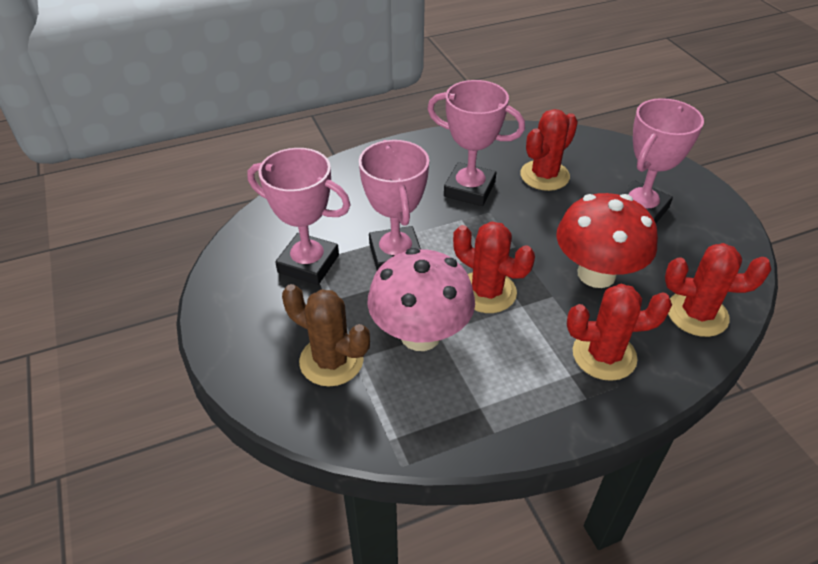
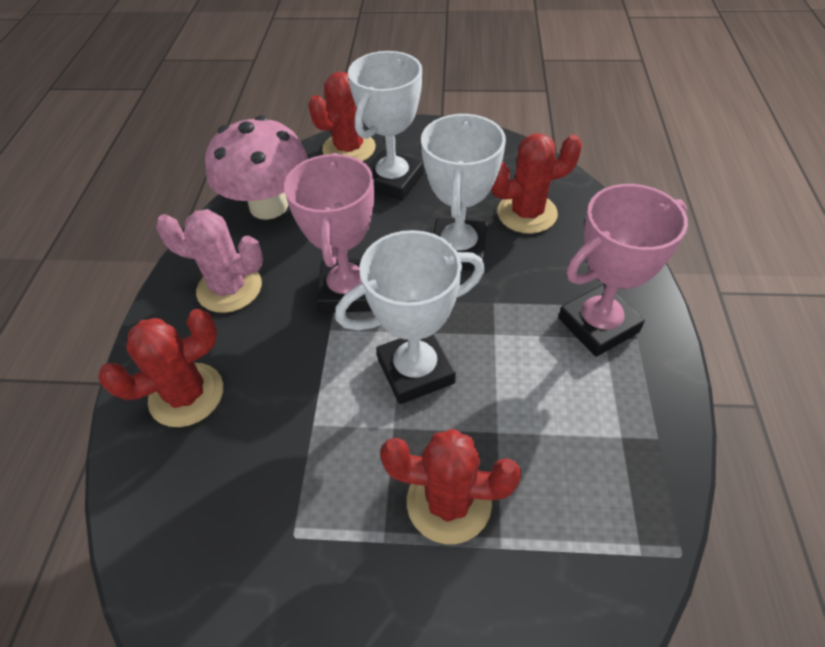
brown cactus: 1 -> 0
pink cactus: 0 -> 1
pink trophy: 4 -> 2
red mushroom: 1 -> 0
white trophy: 0 -> 3

